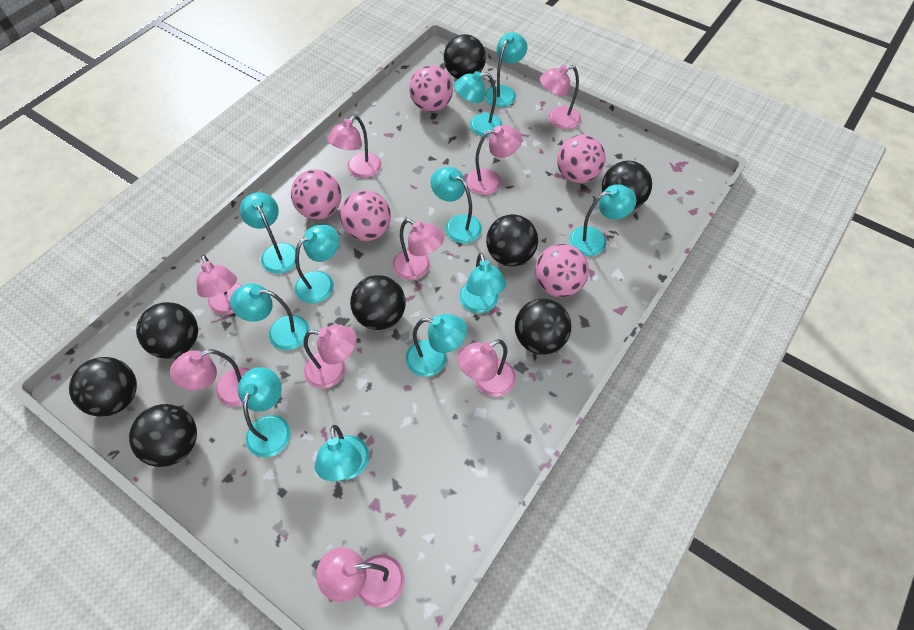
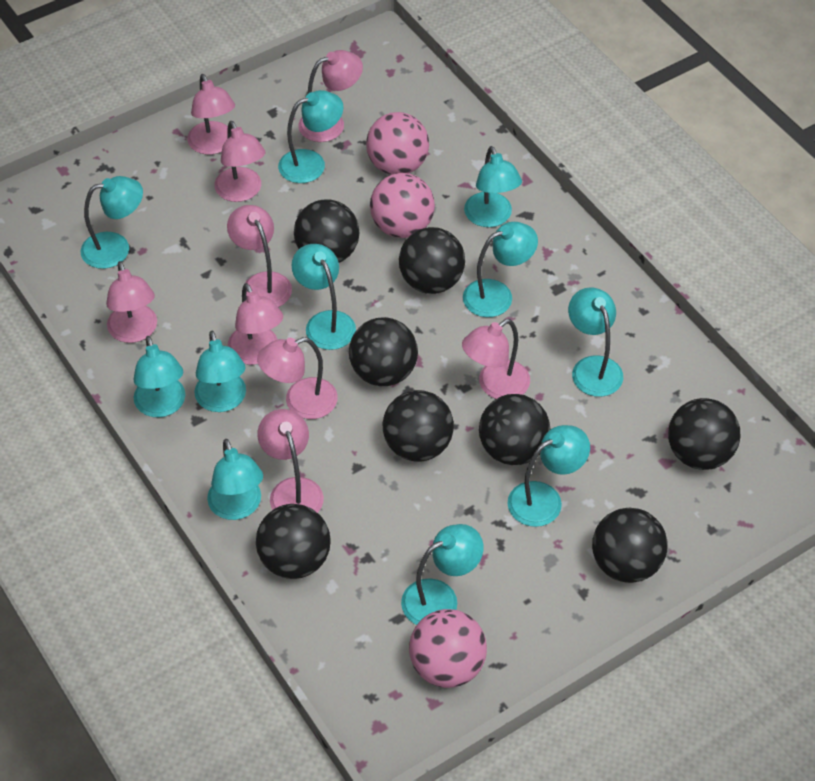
pink ball: 5 -> 3

